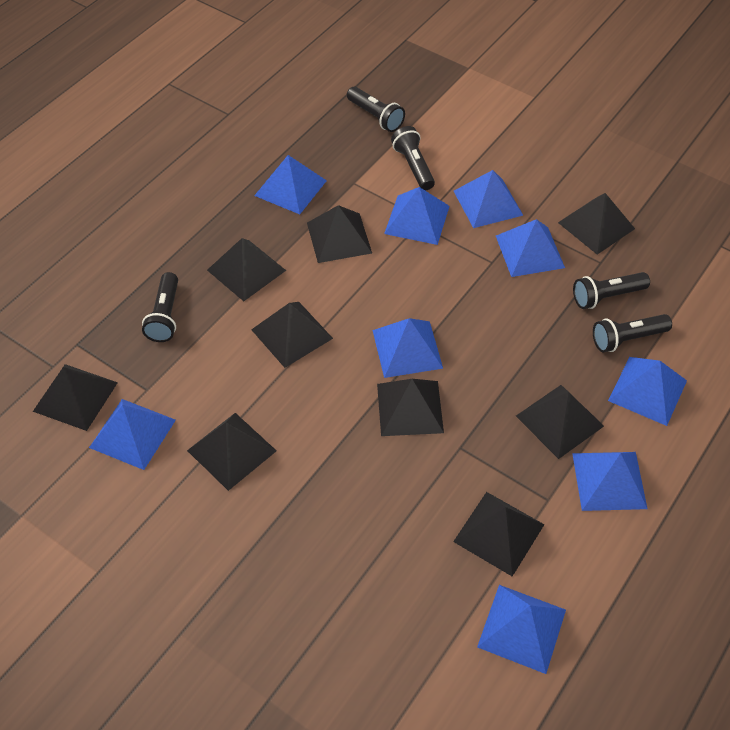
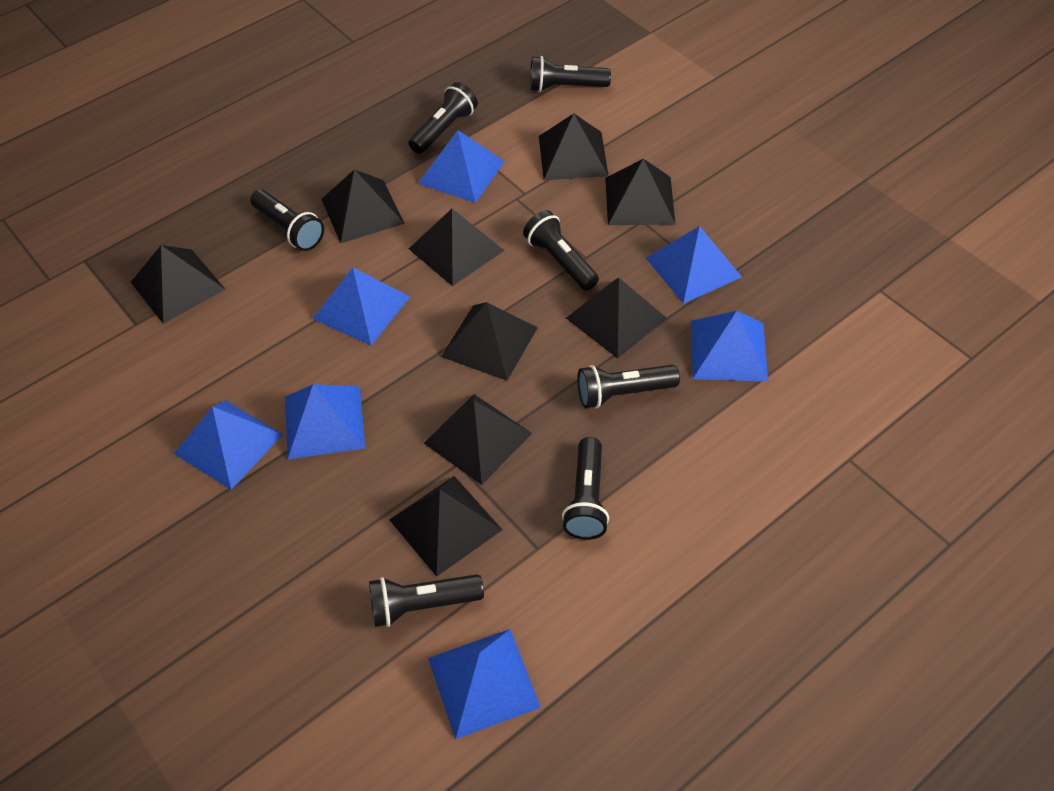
black flashlight: 5 -> 7
blue pyramid: 9 -> 7

